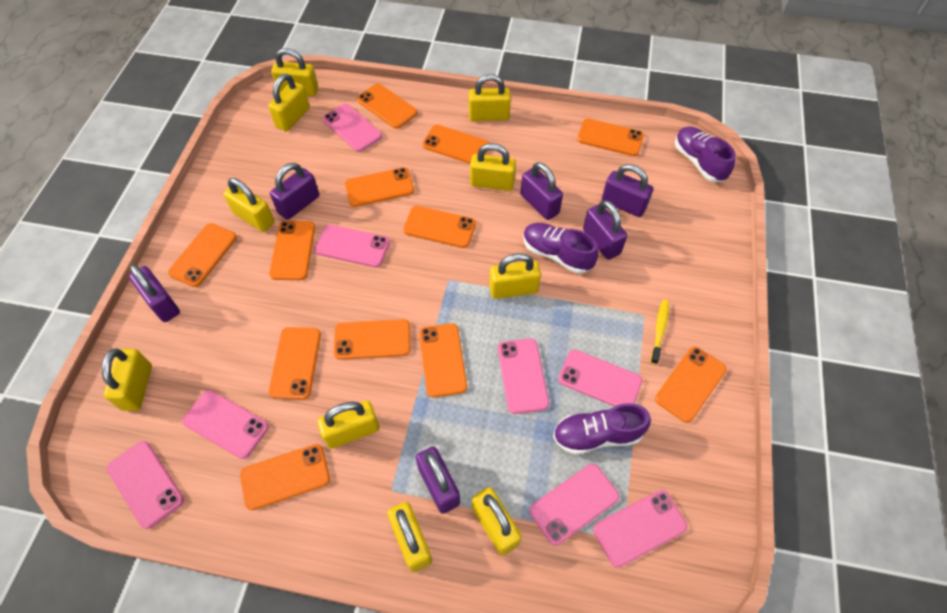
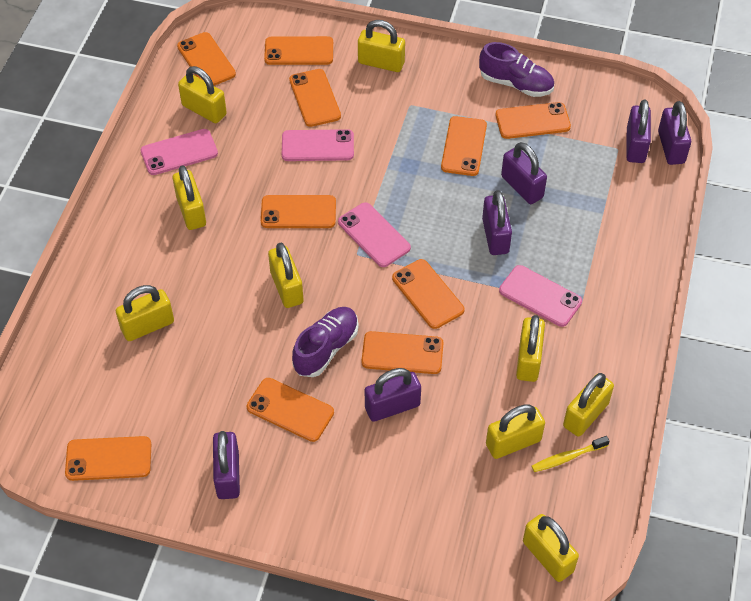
orange phone: 12 -> 10
pink phone: 8 -> 4
purple shoe: 3 -> 2
yellow padlock: 10 -> 9

